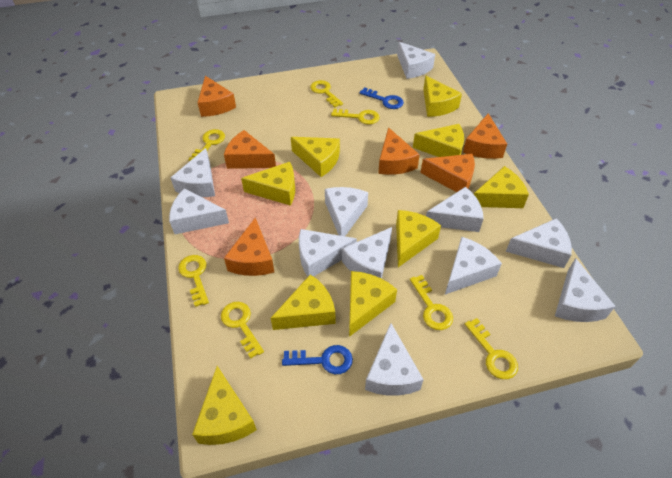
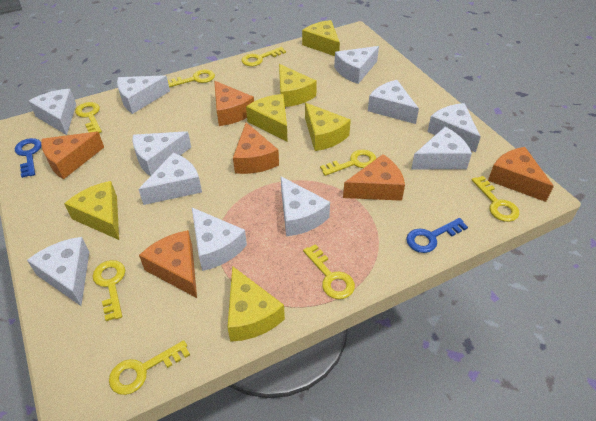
yellow cheese: 9 -> 6
yellow key: 7 -> 8

